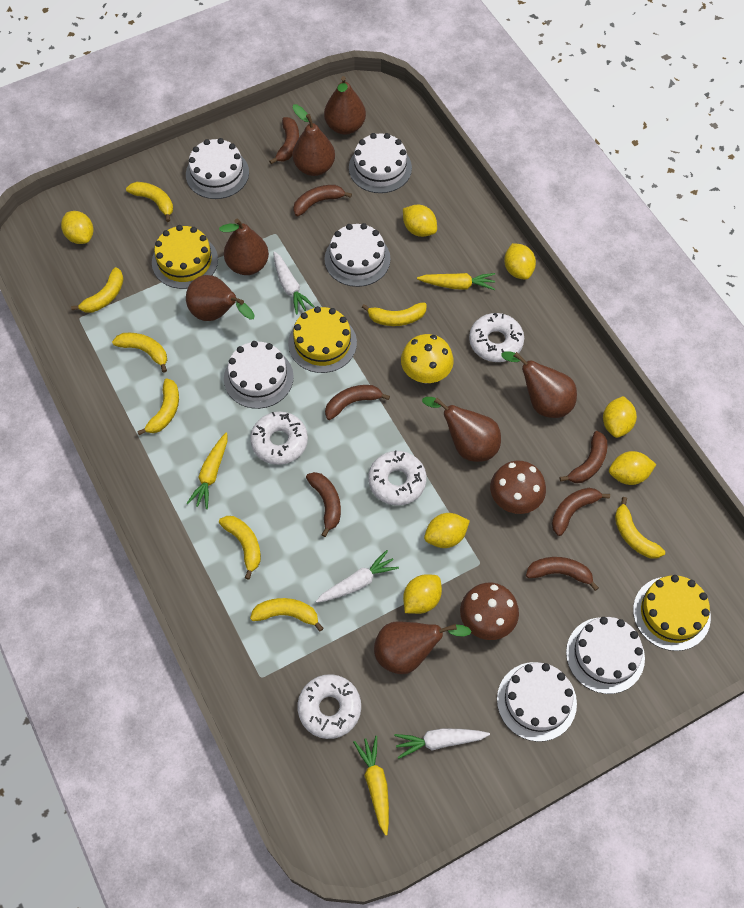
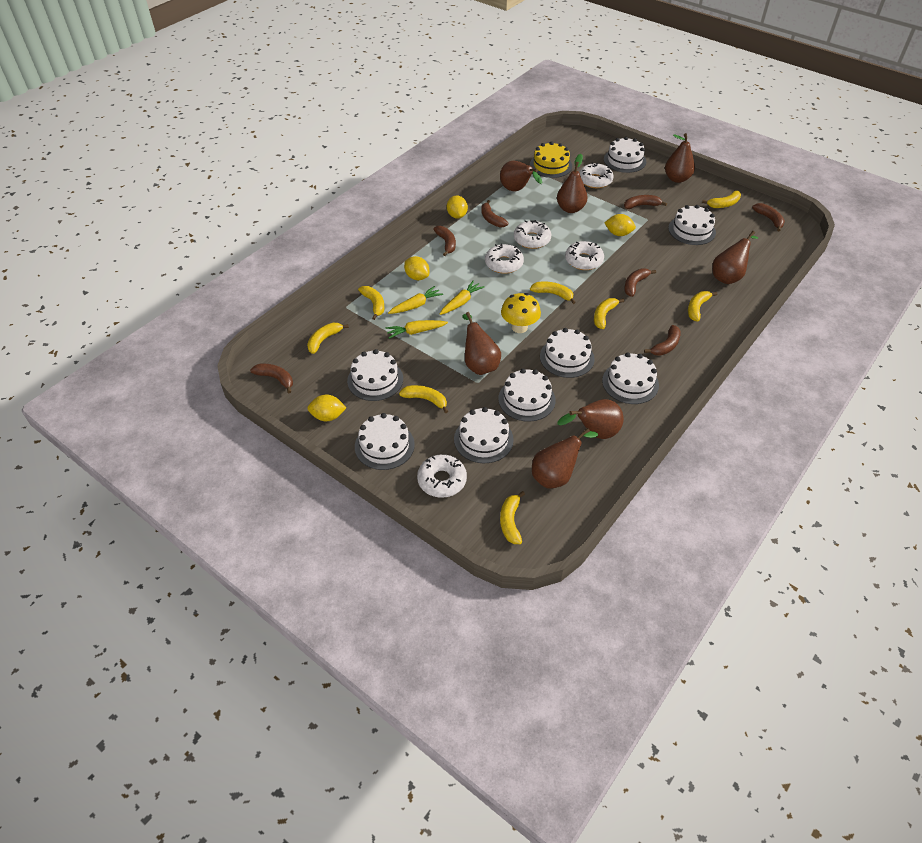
brown mushroom: 2 -> 0
white cake: 6 -> 8
white carrot: 3 -> 0
white donut: 4 -> 5
yellow cake: 3 -> 1
yellow lemon: 7 -> 4

